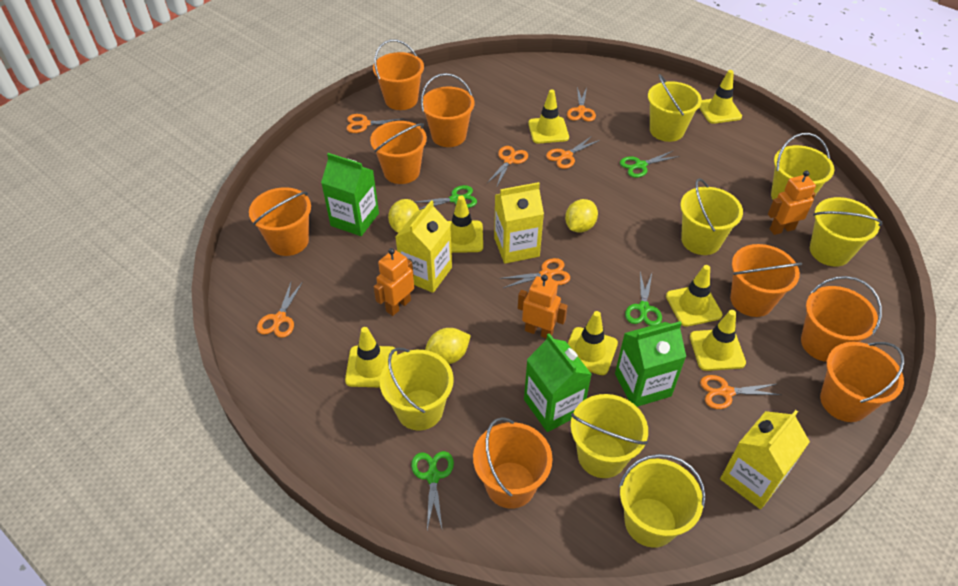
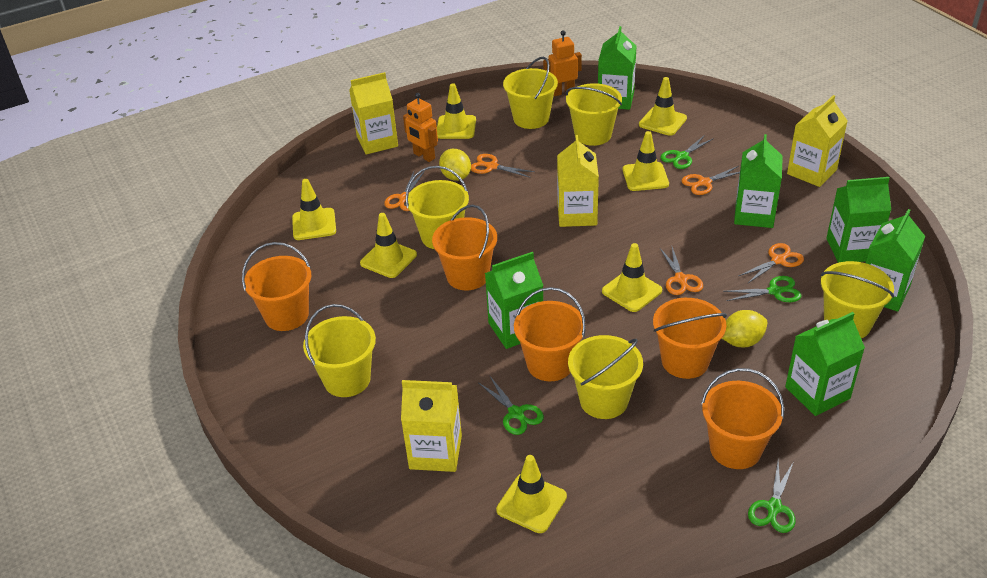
green carton: 3 -> 6
orange bucket: 8 -> 5
orange robot: 3 -> 2
orange scissors: 7 -> 5
yellow bucket: 7 -> 6
yellow carton: 3 -> 4
yellow lemon: 3 -> 2

